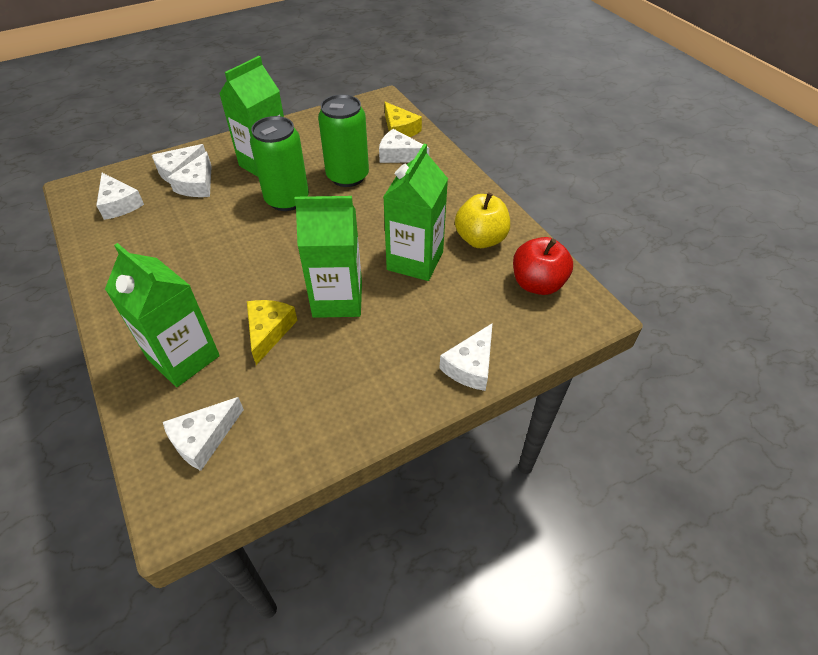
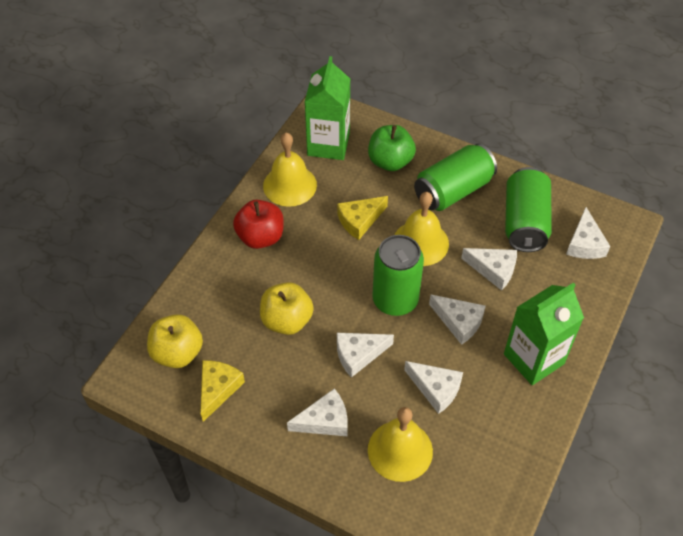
green apple: 0 -> 1
green can: 2 -> 3
green carton: 4 -> 2
yellow apple: 1 -> 2
yellow bell: 0 -> 3

